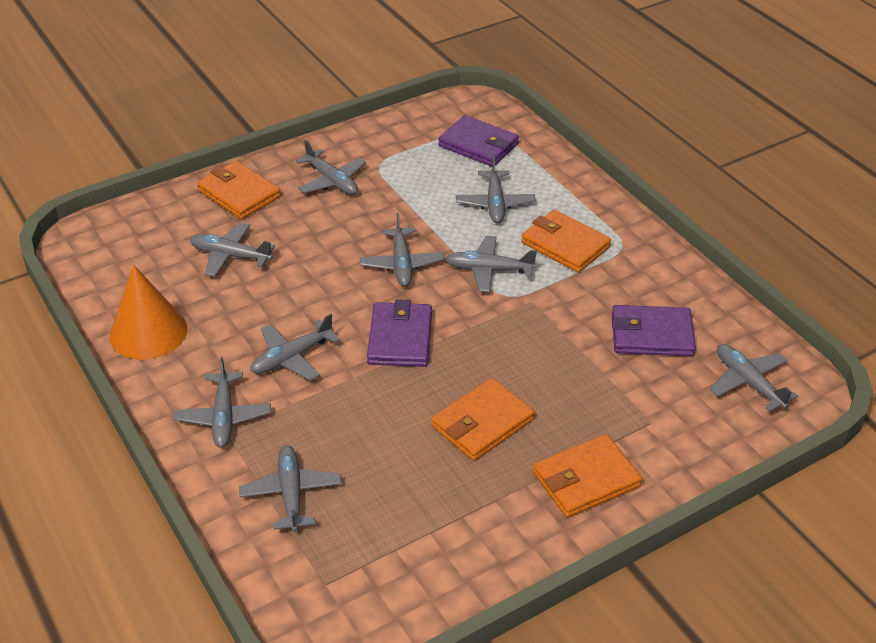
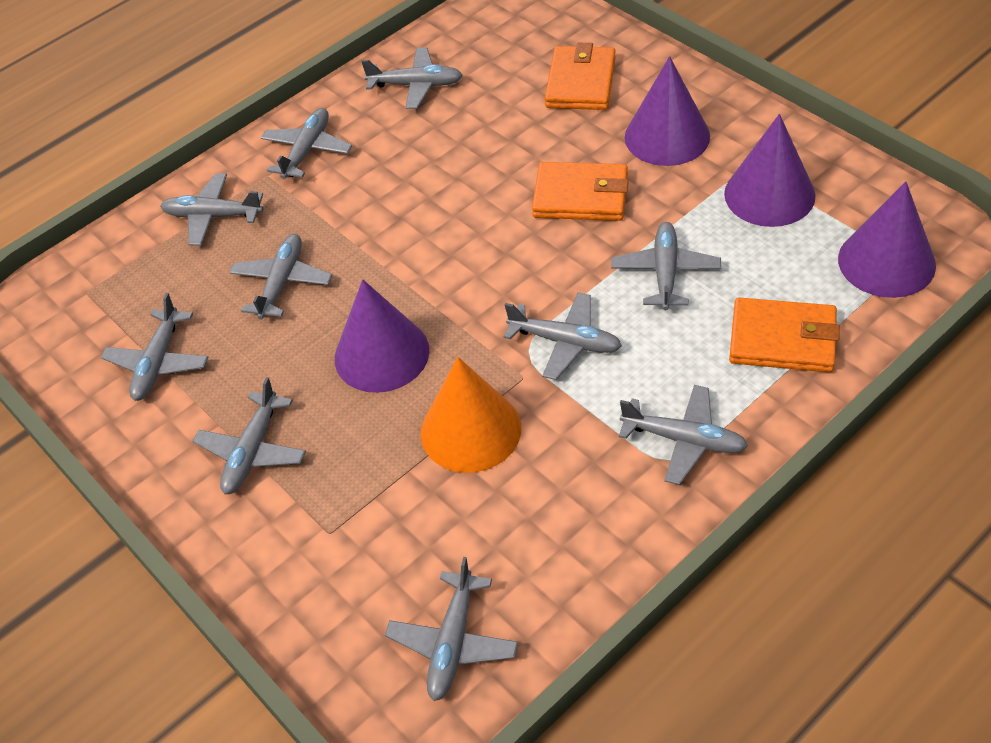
grey plane: 9 -> 10
orange wallet: 4 -> 3
purple cone: 0 -> 4
purple wallet: 3 -> 0

